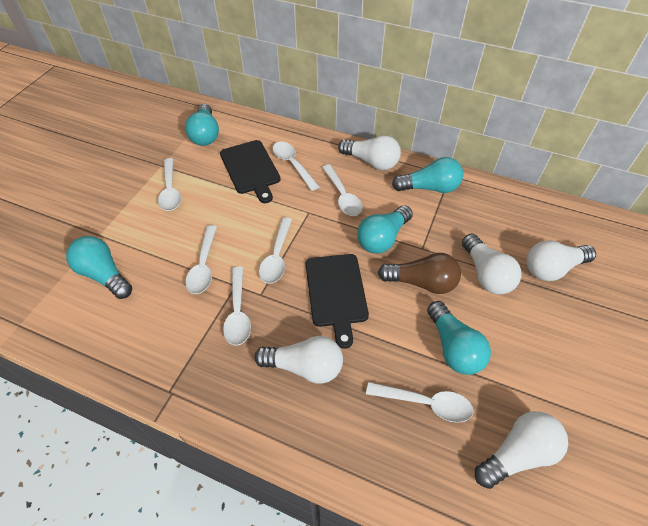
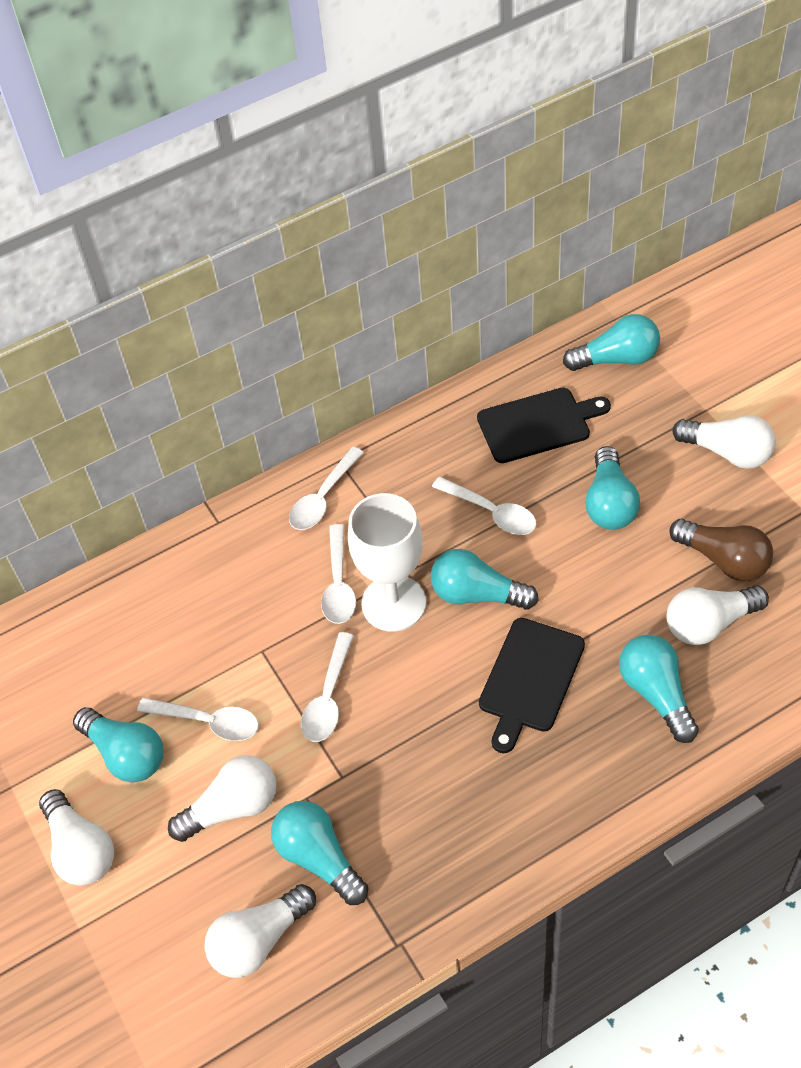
turquoise light bulb: 5 -> 6
white goblet: 0 -> 1
white spoon: 7 -> 5

